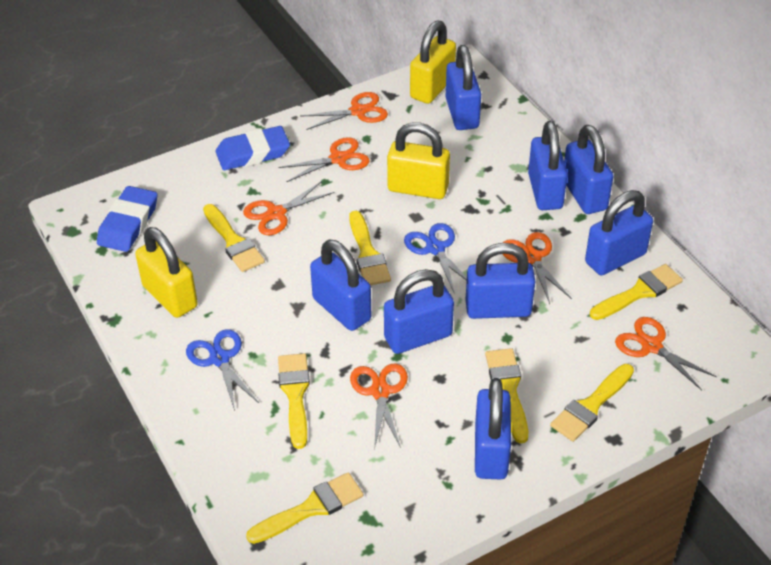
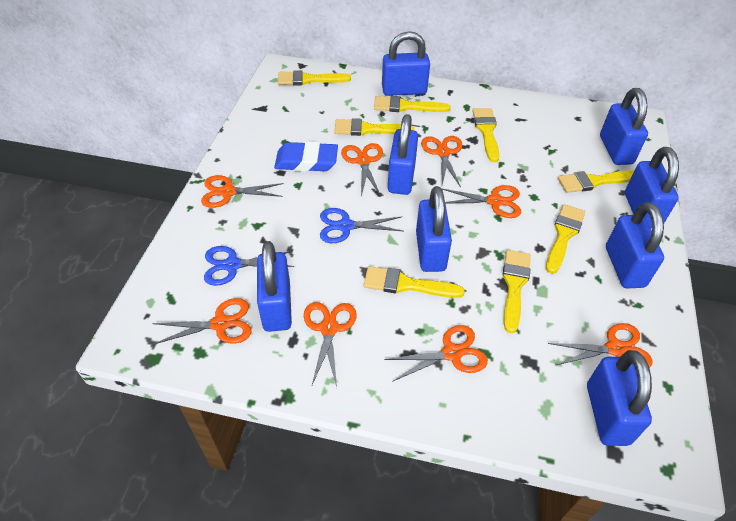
blue eraser: 2 -> 1
orange scissors: 6 -> 8
yellow brush: 7 -> 8
yellow padlock: 3 -> 0

